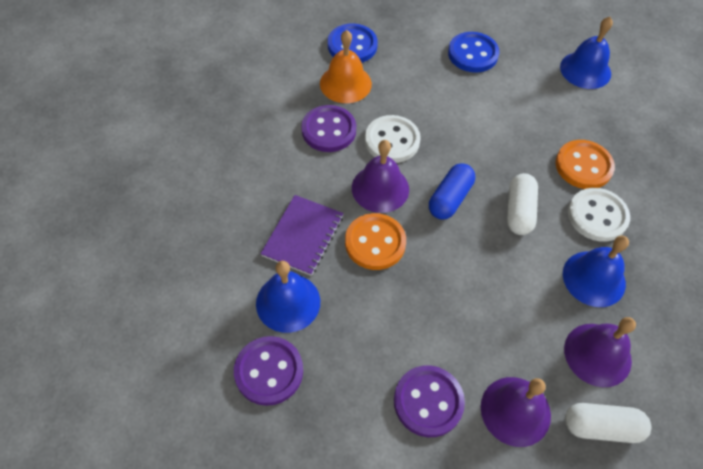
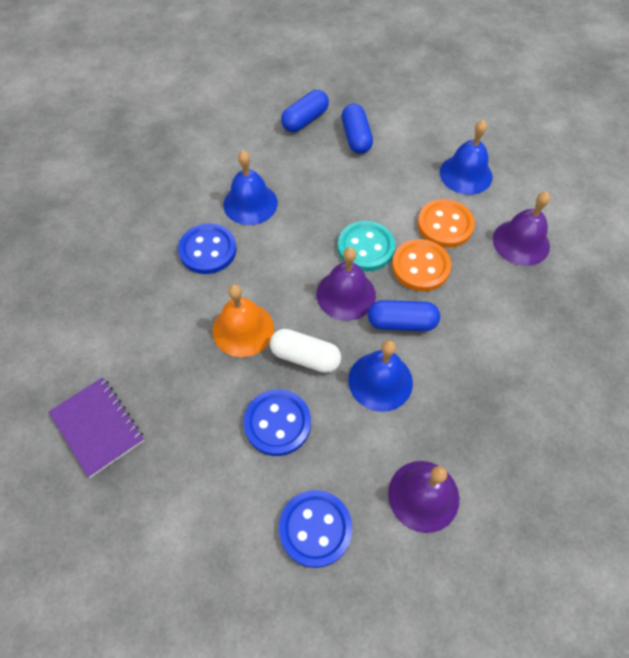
blue button: 2 -> 3
blue capsule: 1 -> 3
purple button: 3 -> 0
turquoise button: 0 -> 1
white button: 2 -> 0
white capsule: 2 -> 1

